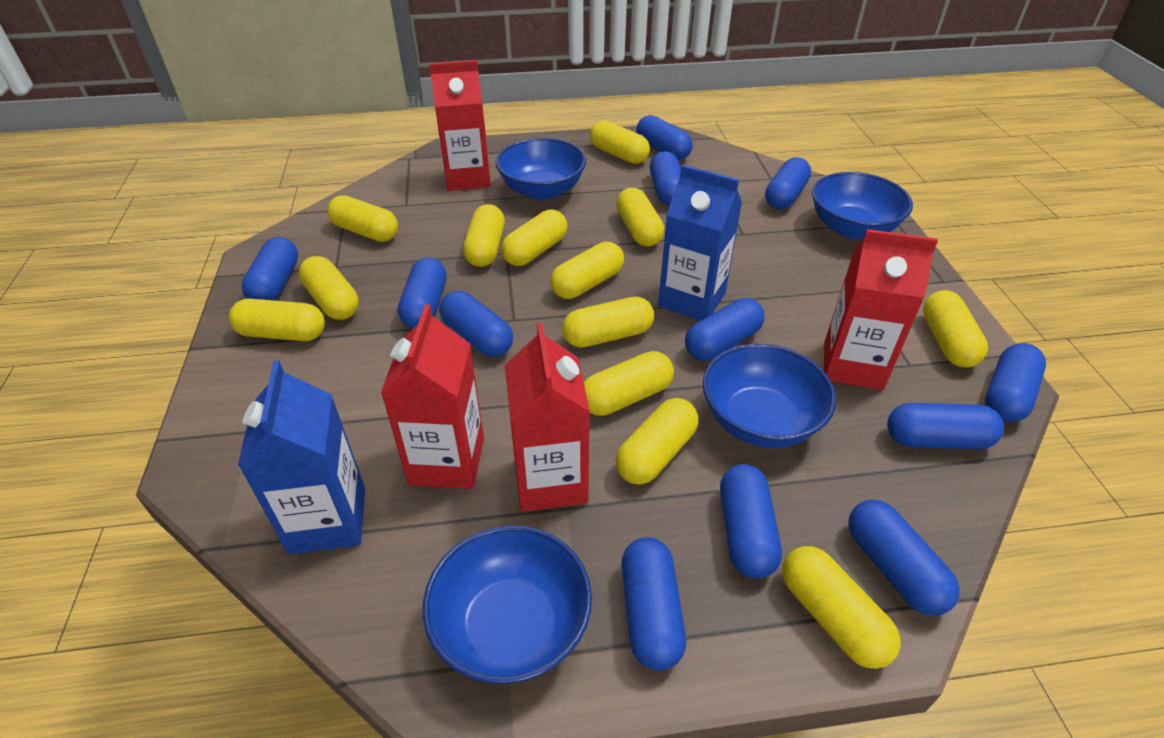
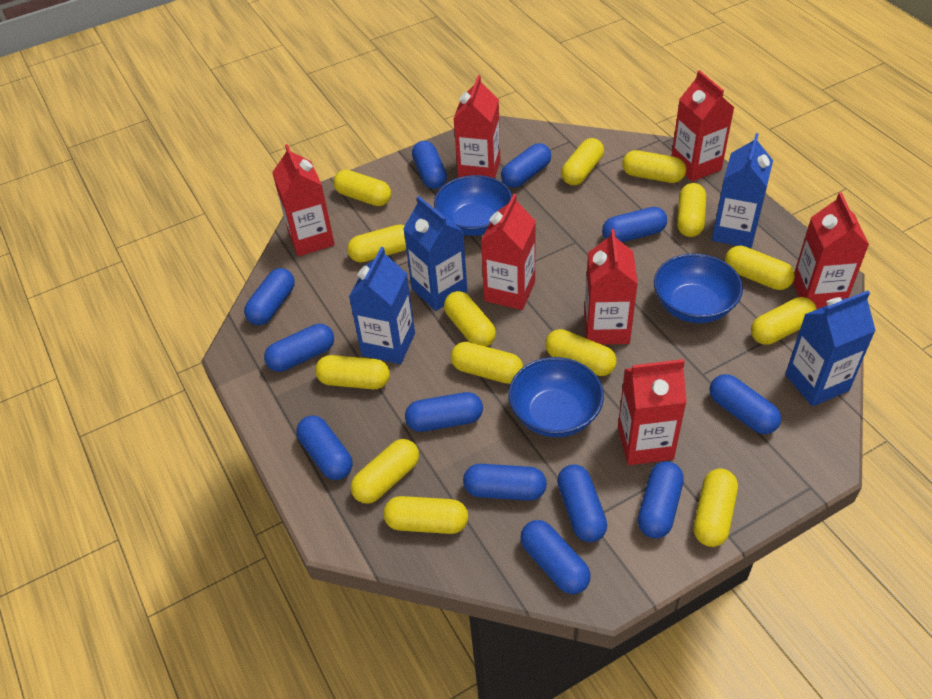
blue bowl: 4 -> 3
blue carton: 2 -> 4
red carton: 4 -> 7
yellow capsule: 13 -> 14

